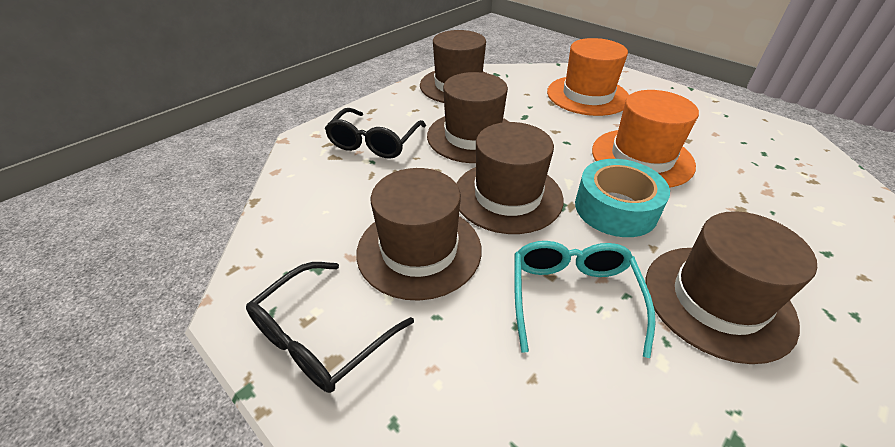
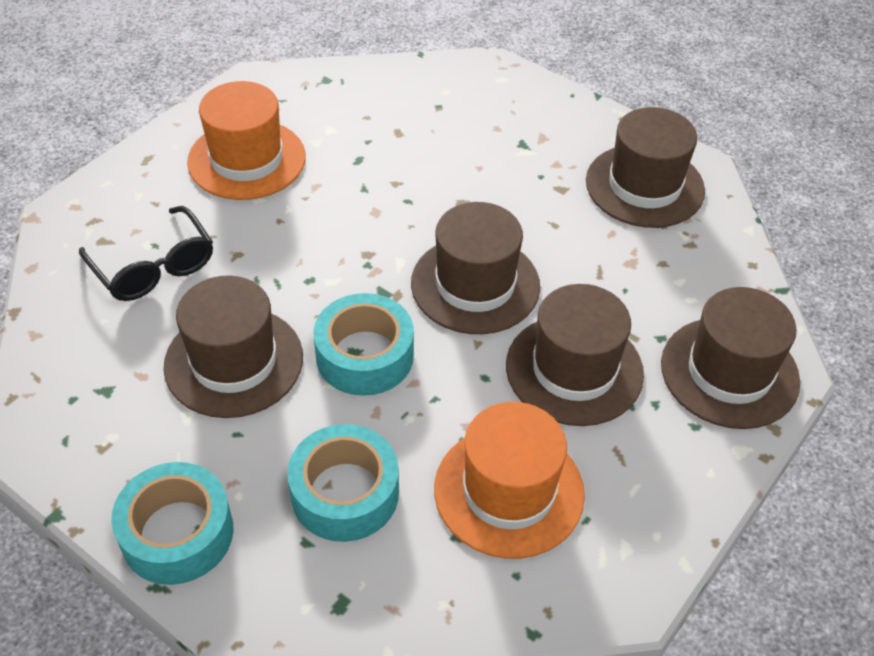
black glasses: 2 -> 1
turquoise glasses: 1 -> 0
turquoise tape: 1 -> 3

